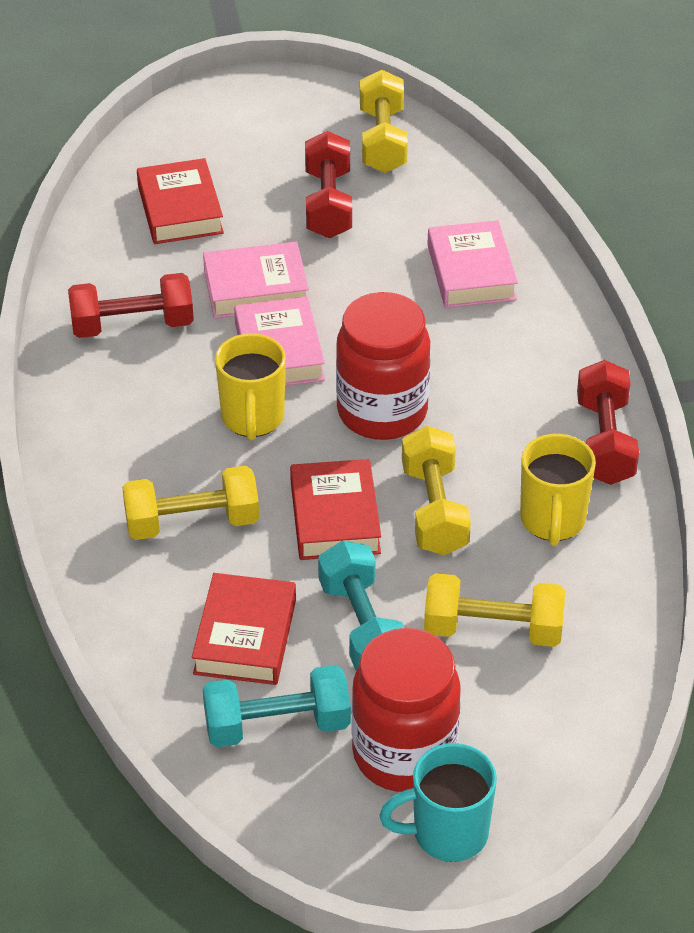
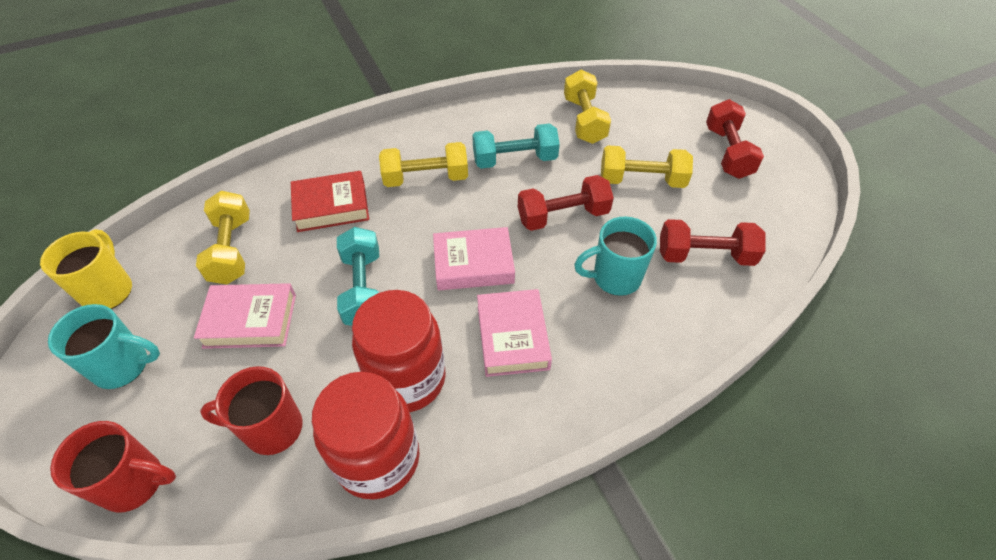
red book: 3 -> 1
red mug: 0 -> 2
turquoise mug: 1 -> 2
yellow mug: 2 -> 1

